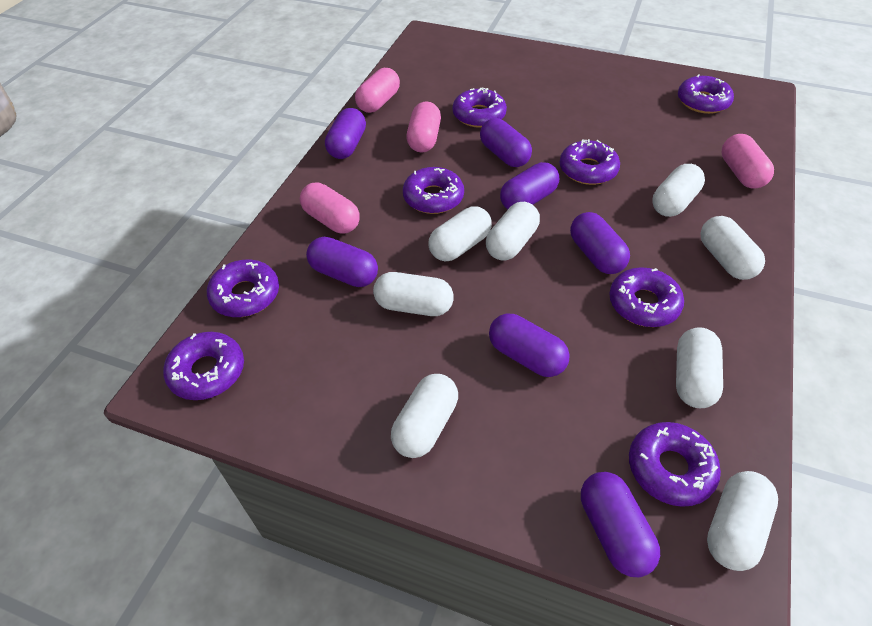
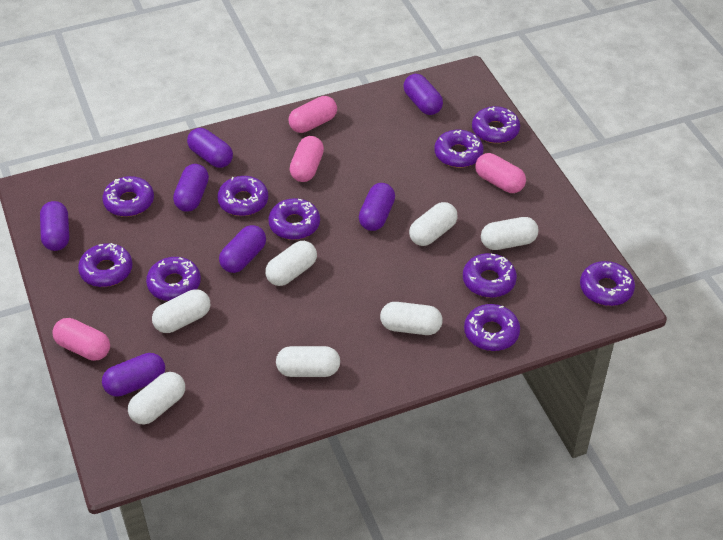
purple donut: 8 -> 10
white capsule: 8 -> 7

